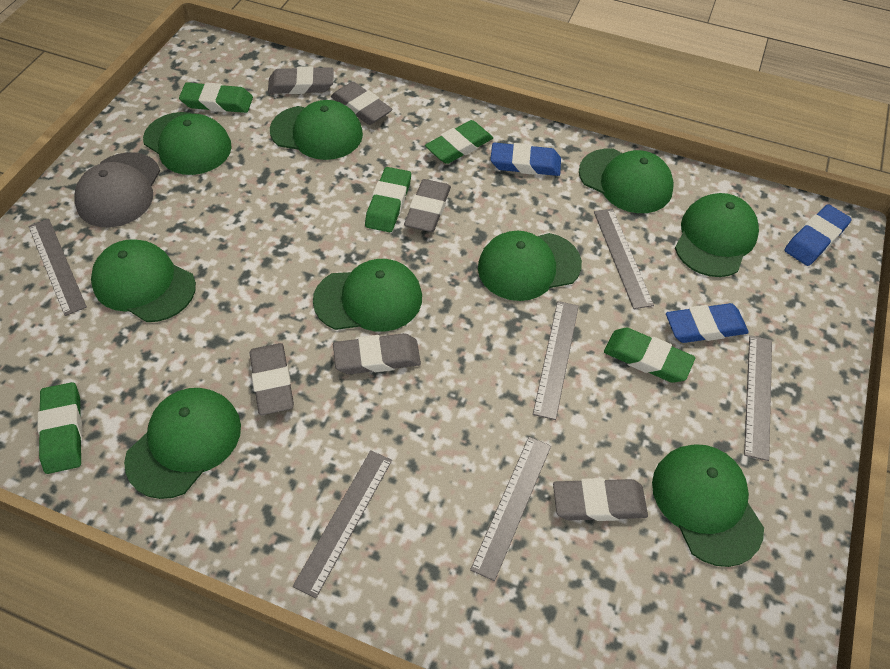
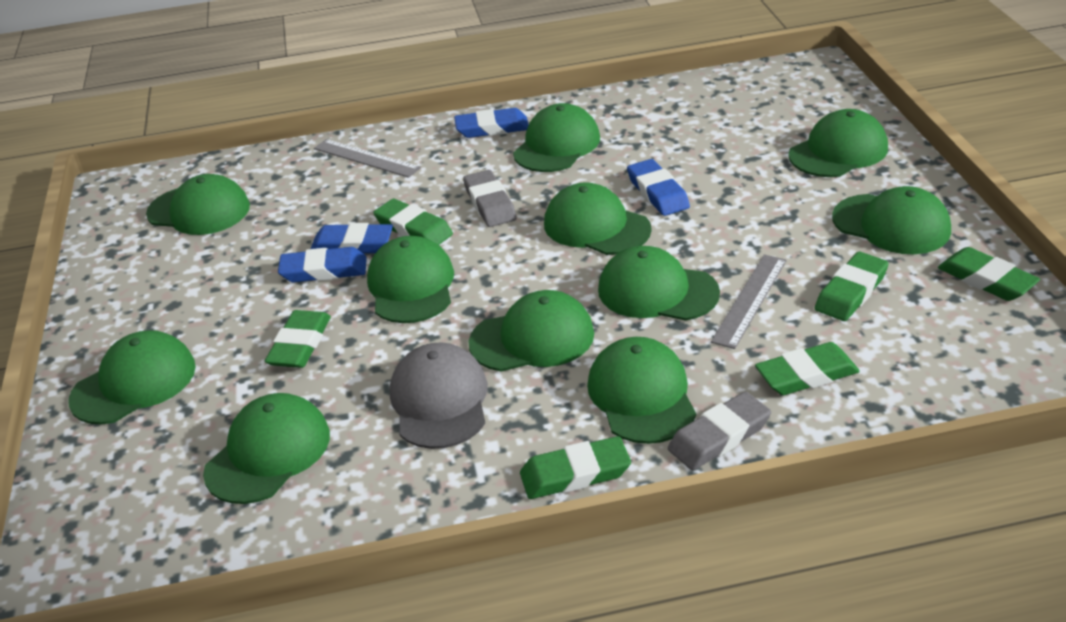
blue eraser: 3 -> 4
green cap: 9 -> 11
green eraser: 5 -> 6
grey eraser: 6 -> 2
grey ruler: 6 -> 2

